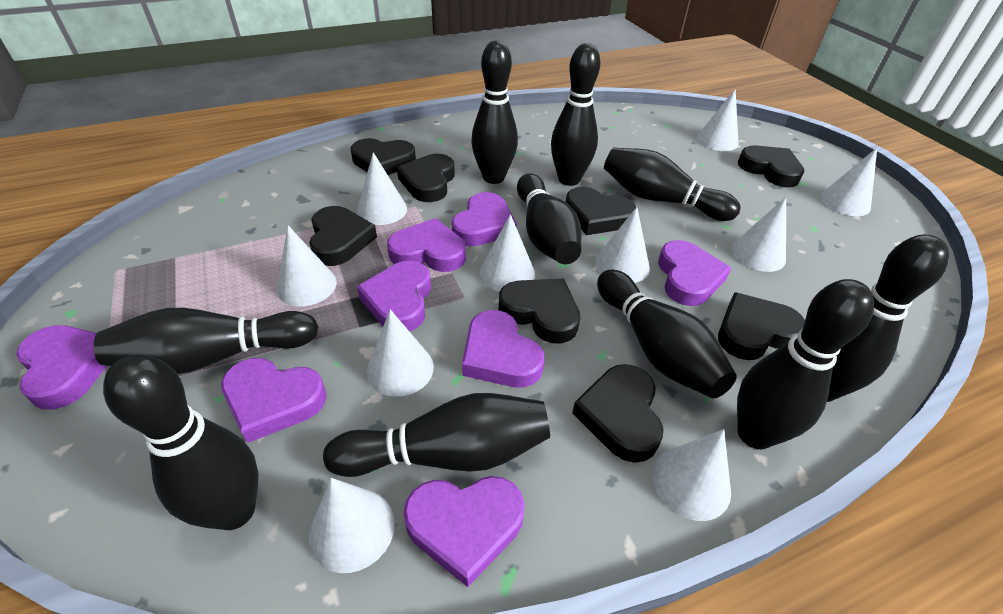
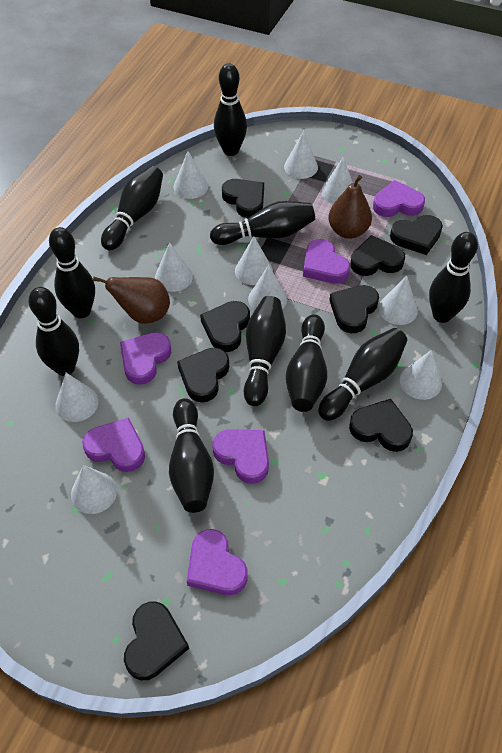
brown pear: 0 -> 2
purple heart: 8 -> 6

